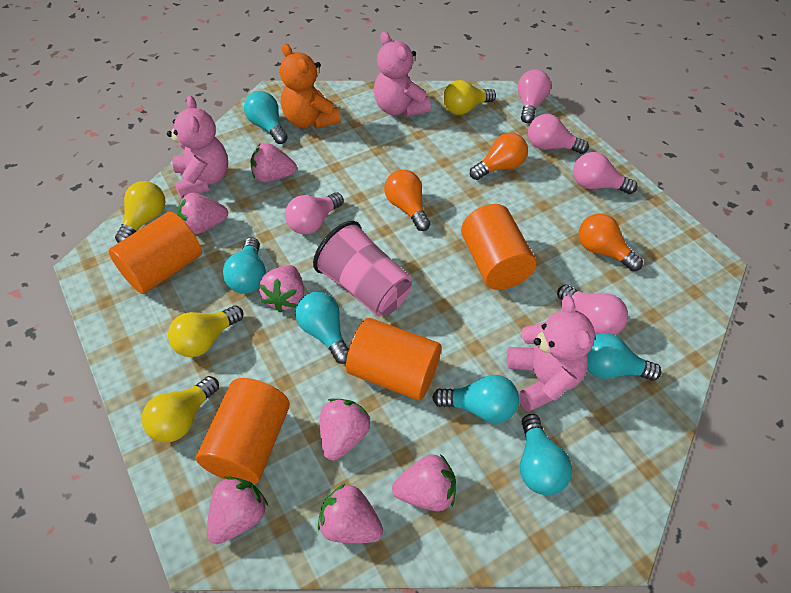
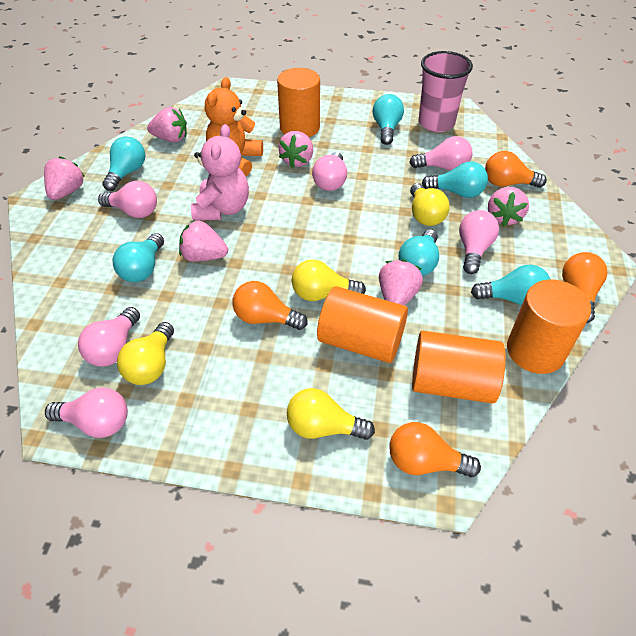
orange light bulb: 3 -> 4
pink light bulb: 5 -> 6
pink strawberry: 7 -> 6
pink teddy bear: 3 -> 1

